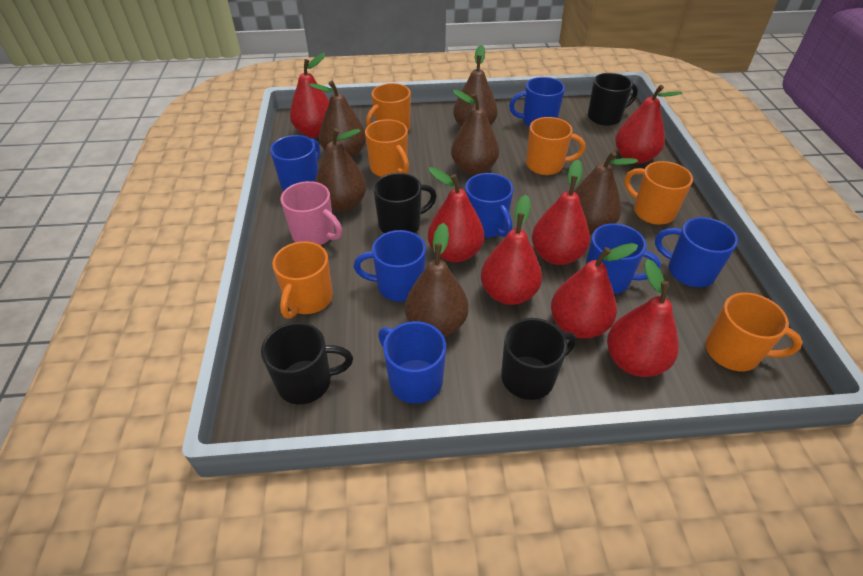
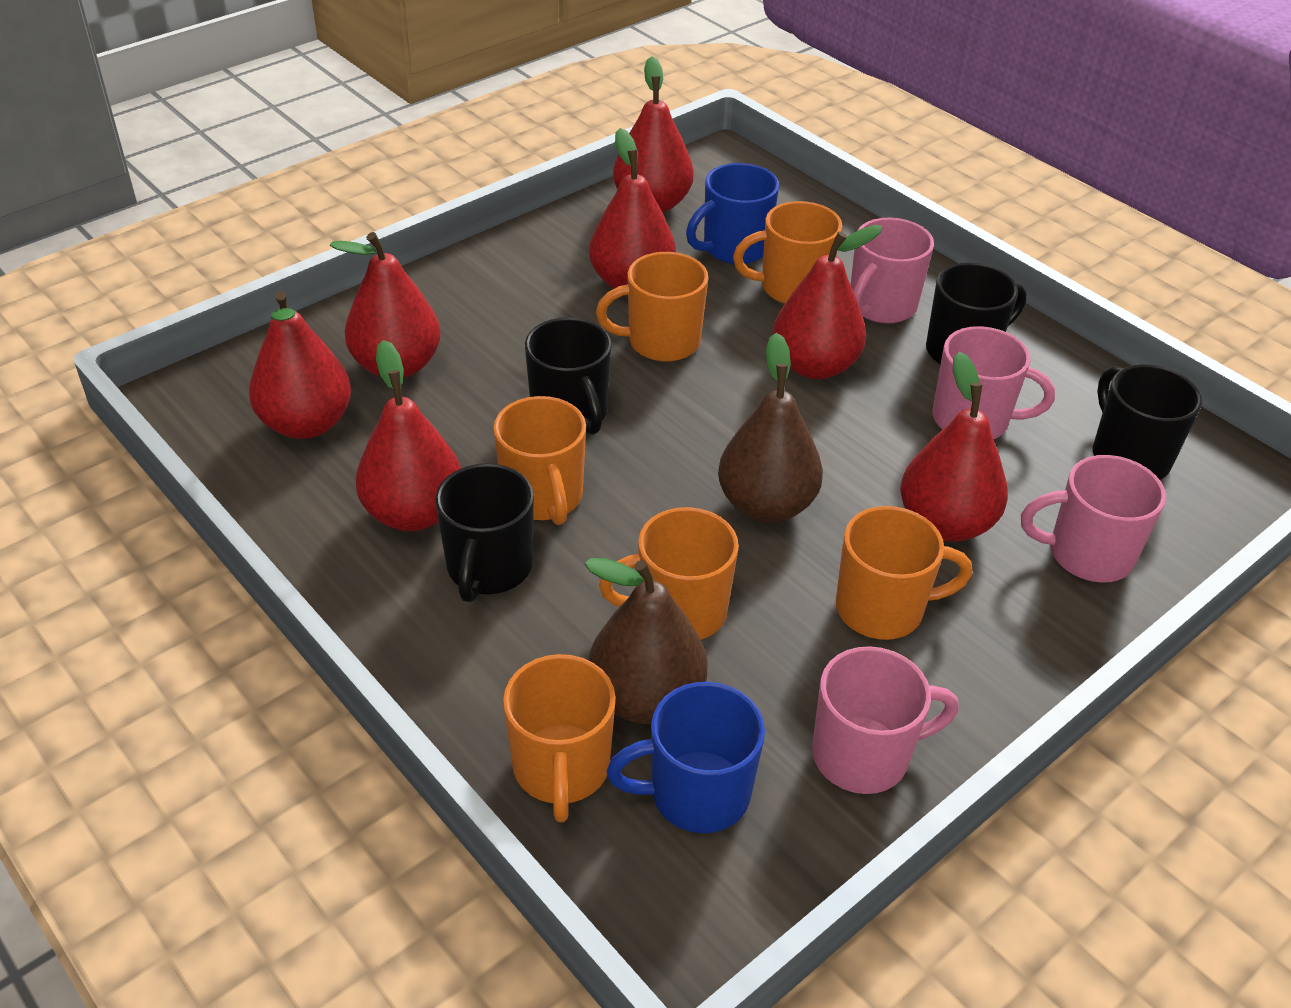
blue mug: 7 -> 2
brown pear: 6 -> 2
pink mug: 1 -> 4

